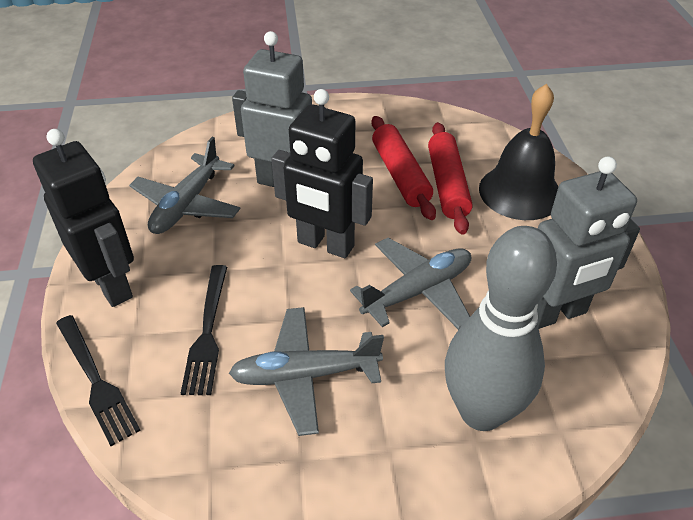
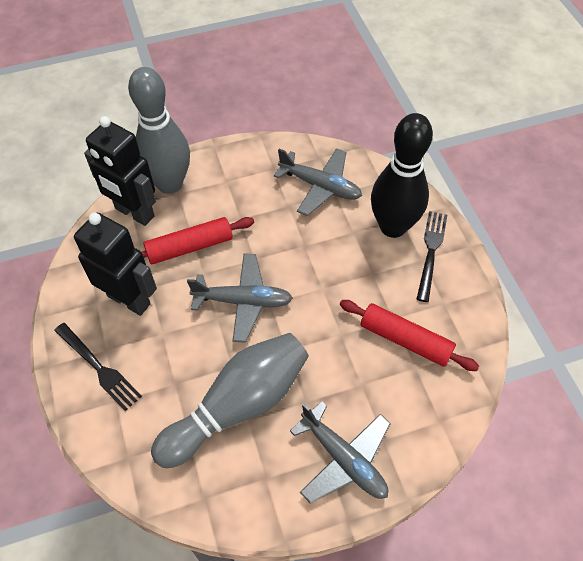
black bell: 1 -> 0
black bowling pin: 0 -> 1
grey bowling pin: 1 -> 2
grey robot: 2 -> 0

